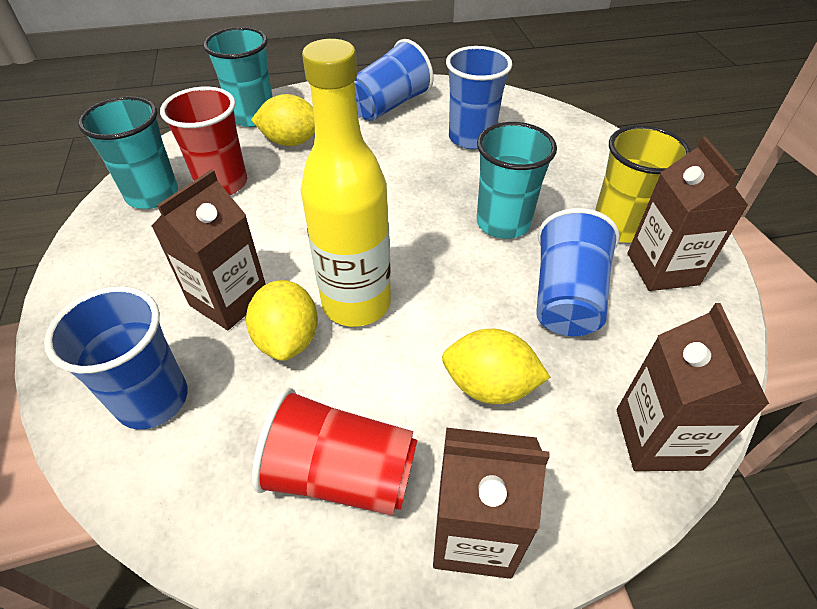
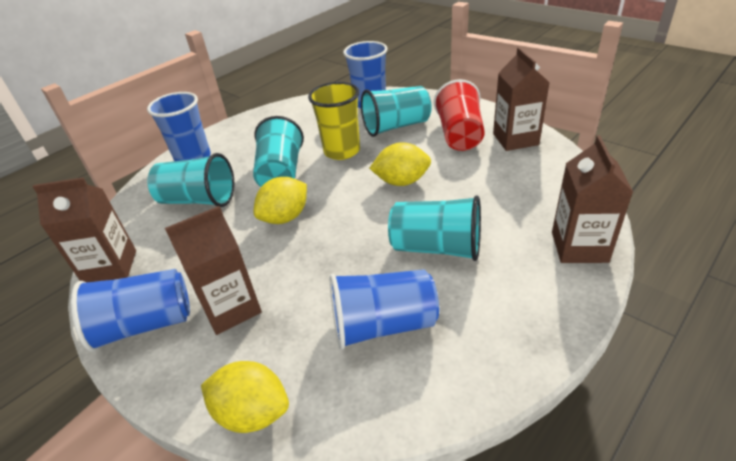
red cup: 2 -> 1
turquoise cup: 3 -> 4
yellow bottle: 1 -> 0

